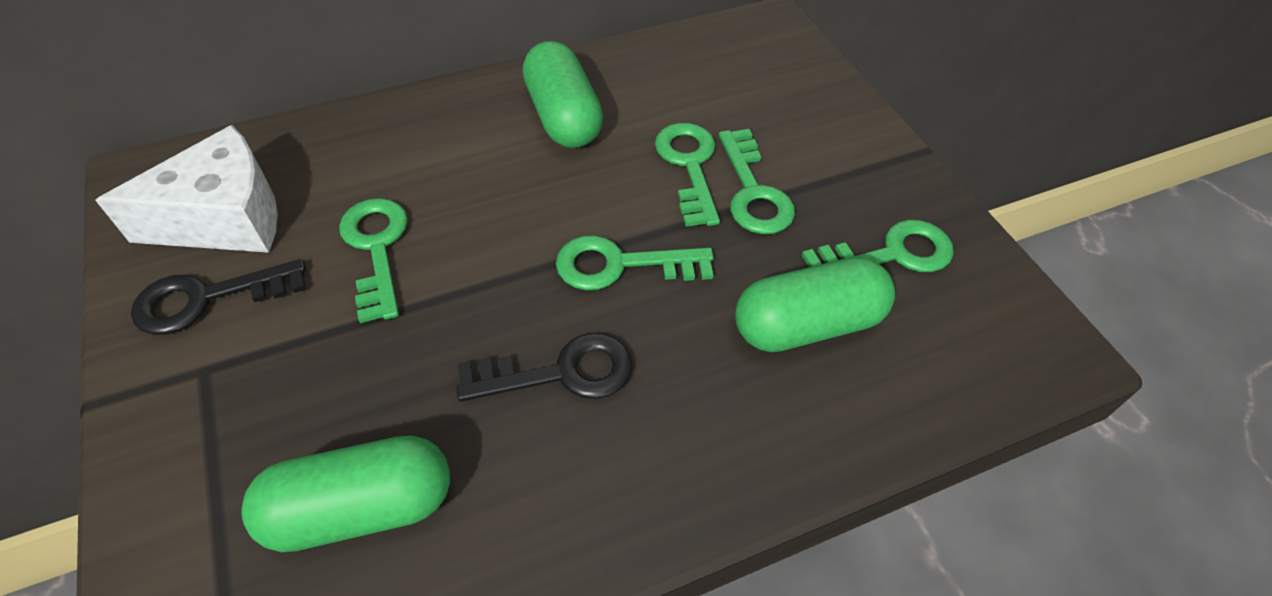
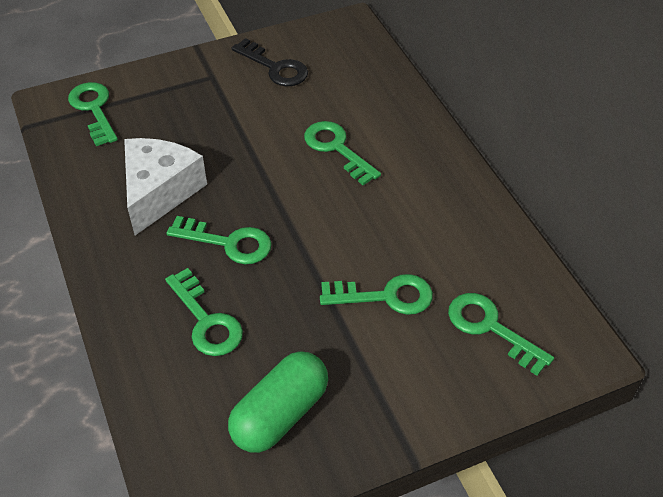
black key: 2 -> 1
green capsule: 3 -> 1
green key: 5 -> 6

